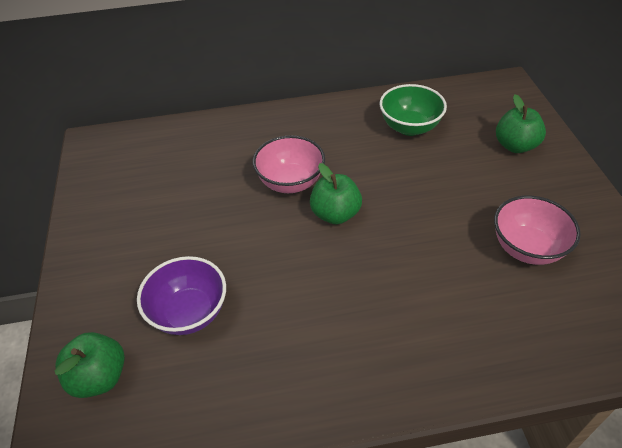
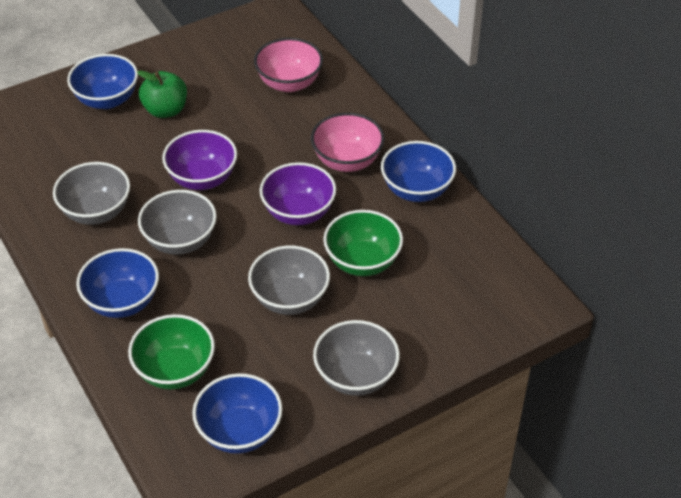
blue bowl: 0 -> 4
green apple: 3 -> 1
green bowl: 1 -> 2
grey bowl: 0 -> 4
purple bowl: 1 -> 2

